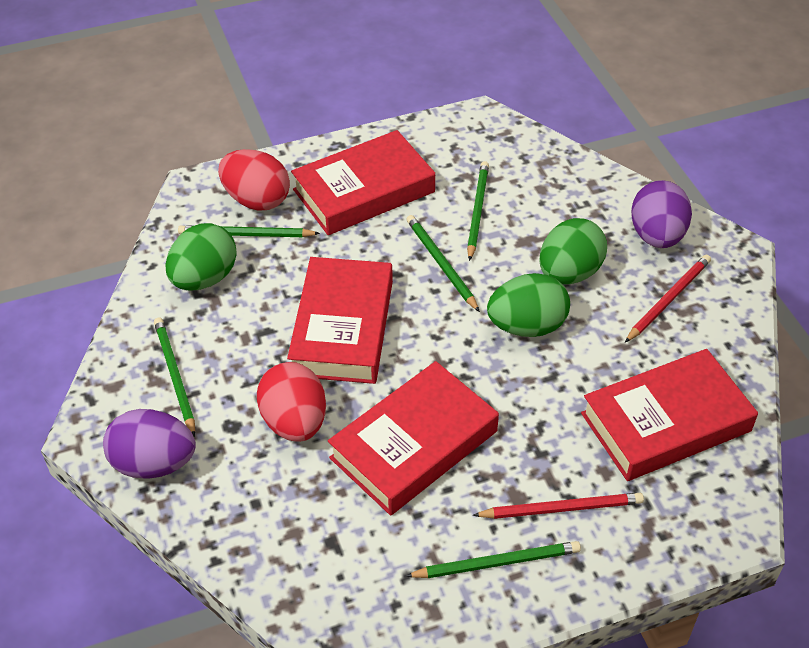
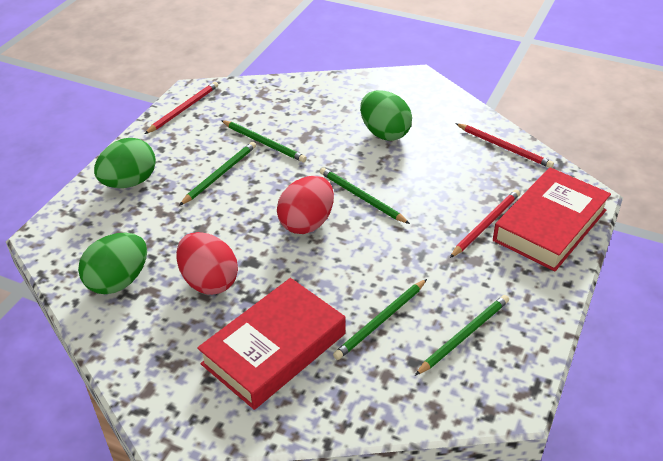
purple egg: 2 -> 0
red book: 4 -> 2
red pencil: 2 -> 3

